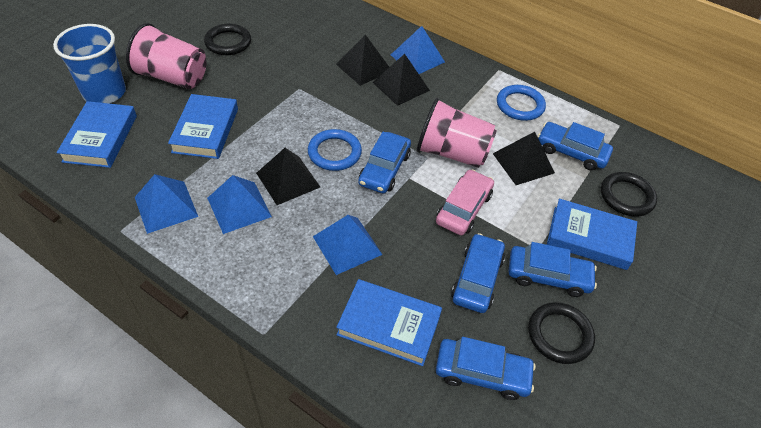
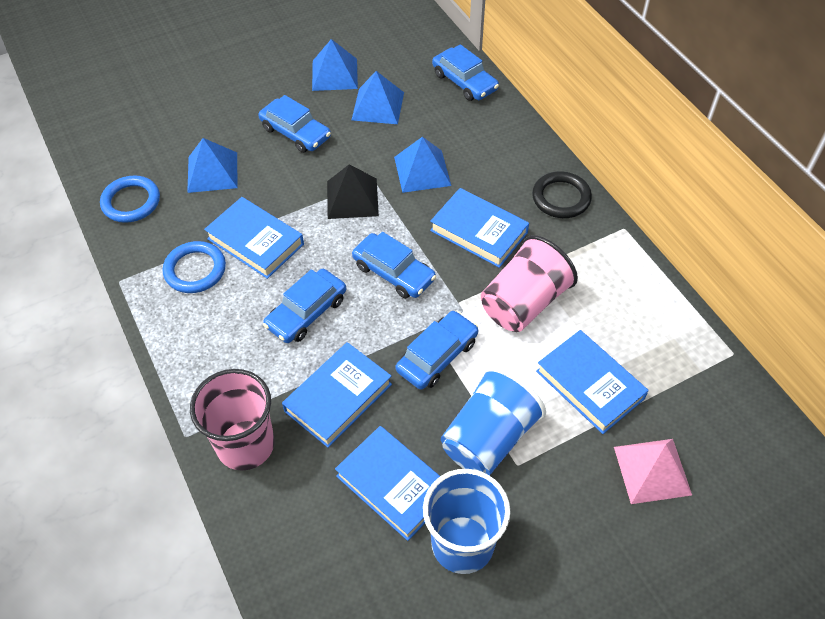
black pyramid: 4 -> 1
black ring: 3 -> 1
blue book: 4 -> 5
blue cup: 1 -> 2
pink car: 1 -> 0
pink pyramid: 0 -> 1

